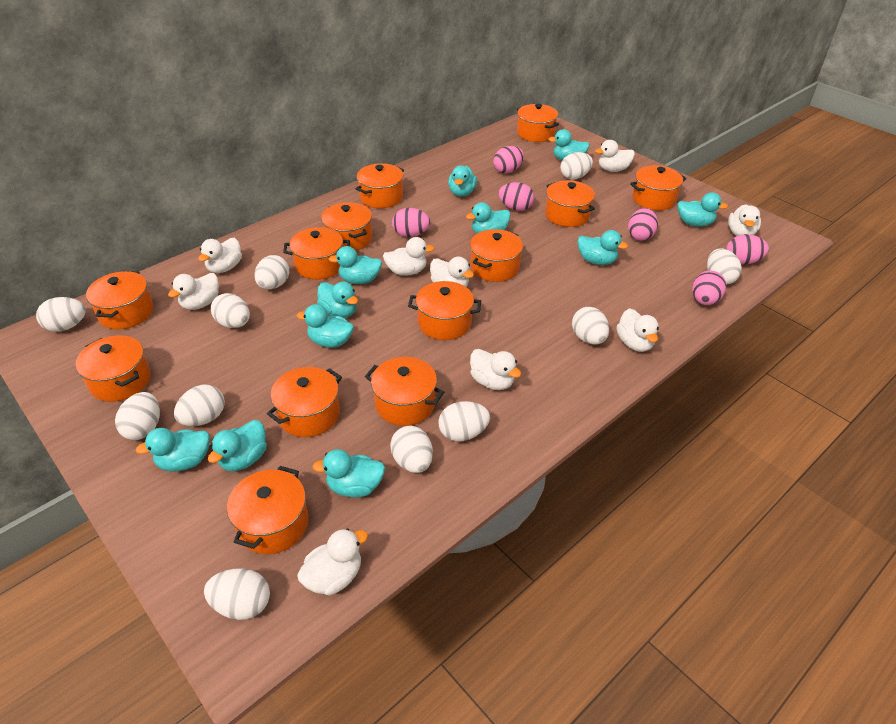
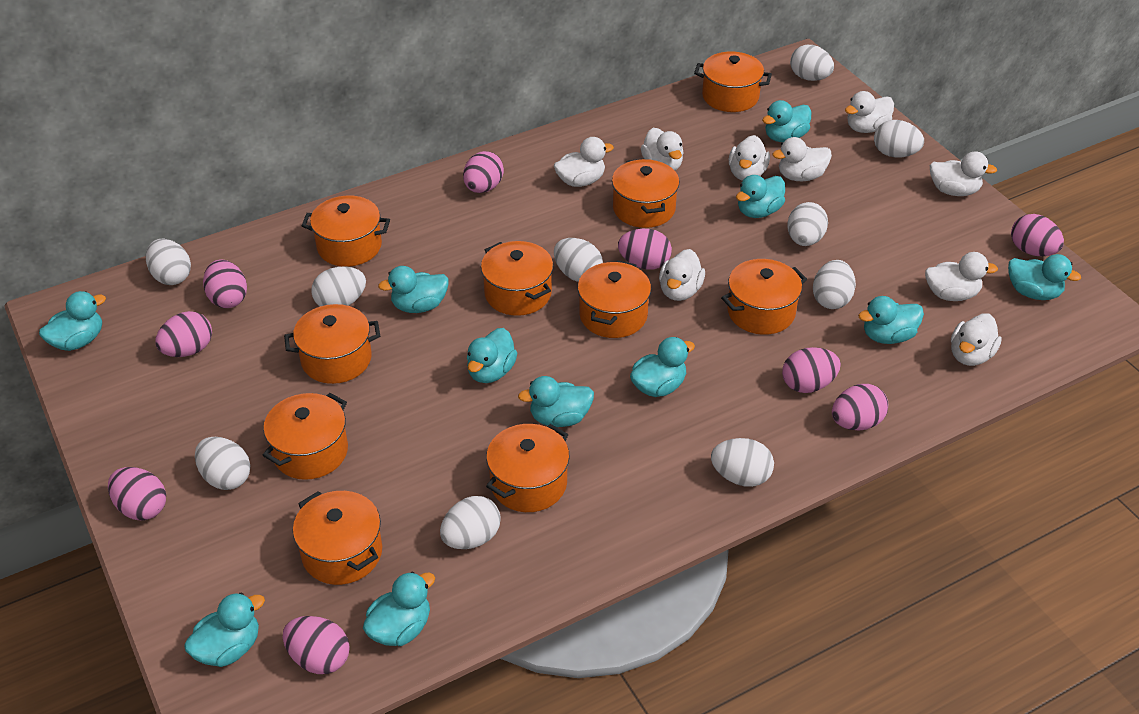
orange pot: 13 -> 10
pink egg: 6 -> 9
white egg: 11 -> 10

